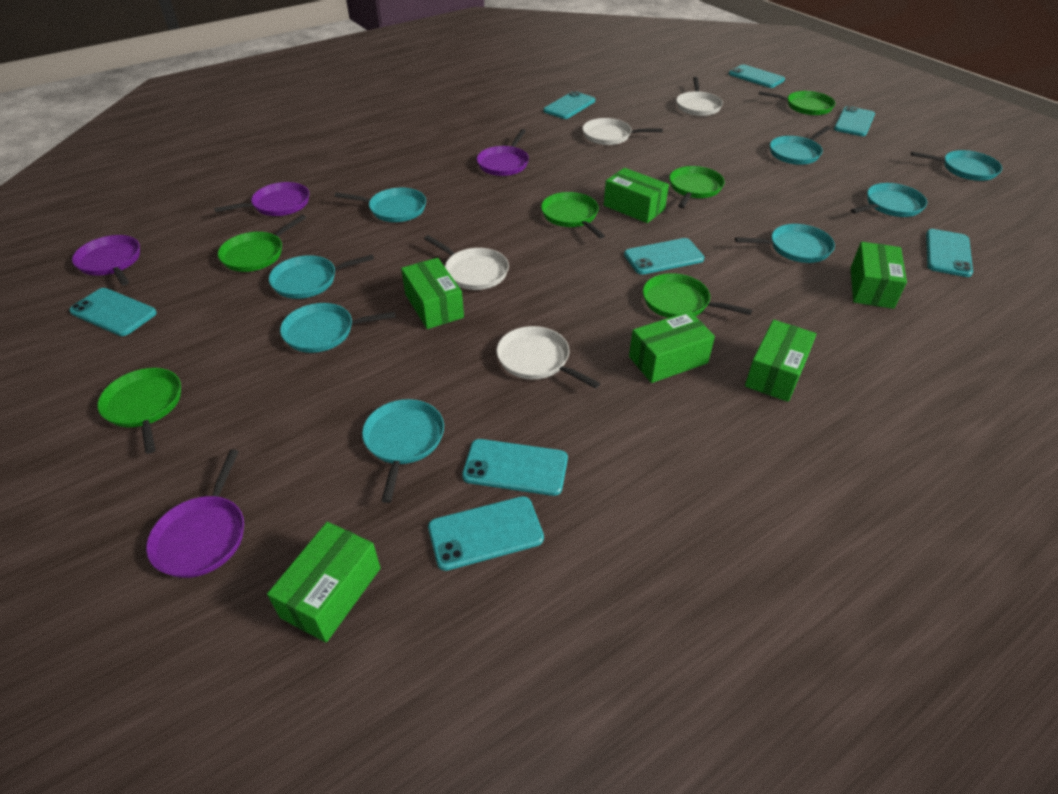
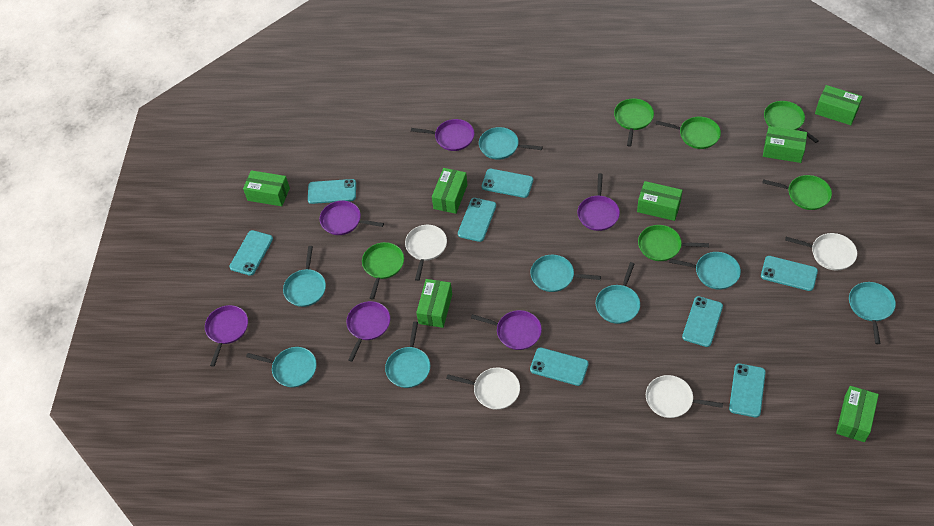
green box: 6 -> 7
purple pan: 4 -> 6

